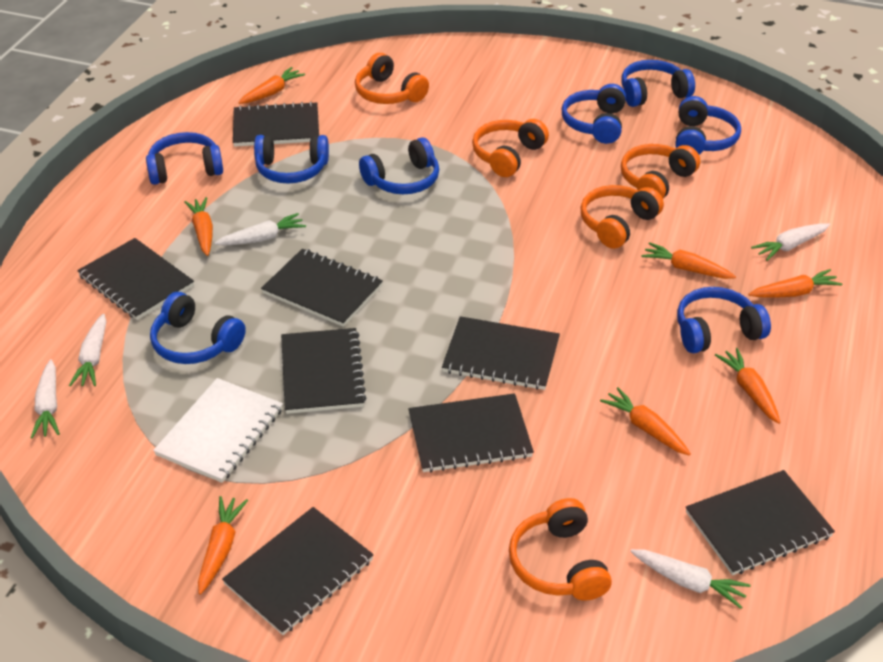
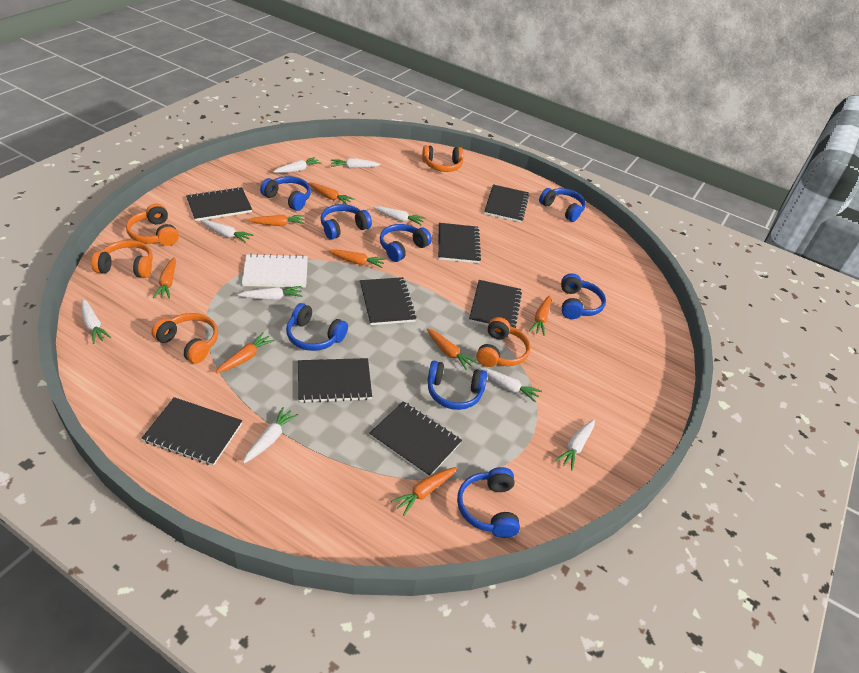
orange carrot: 7 -> 8
white carrot: 5 -> 9

